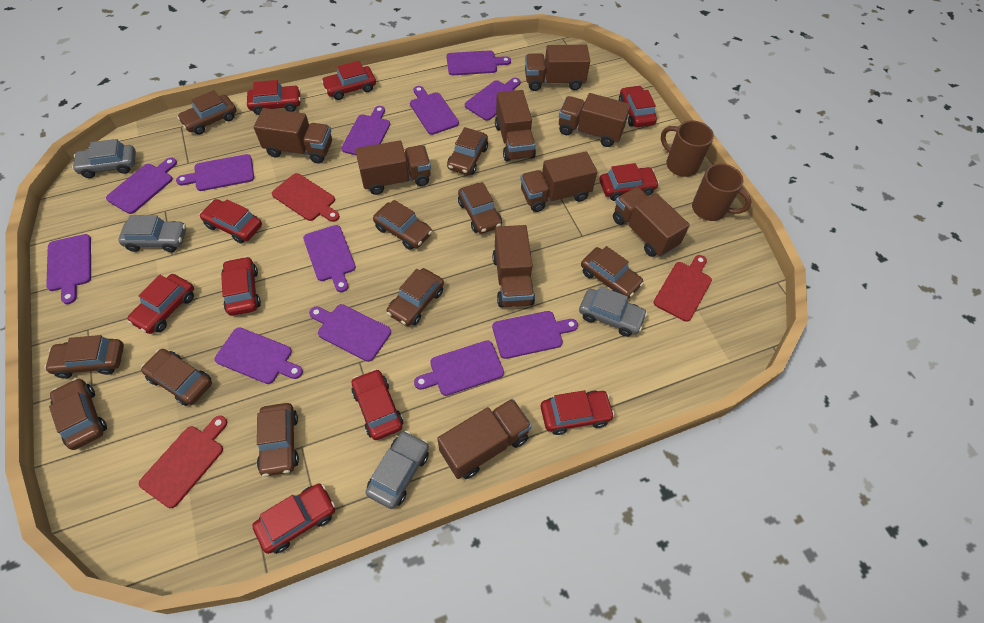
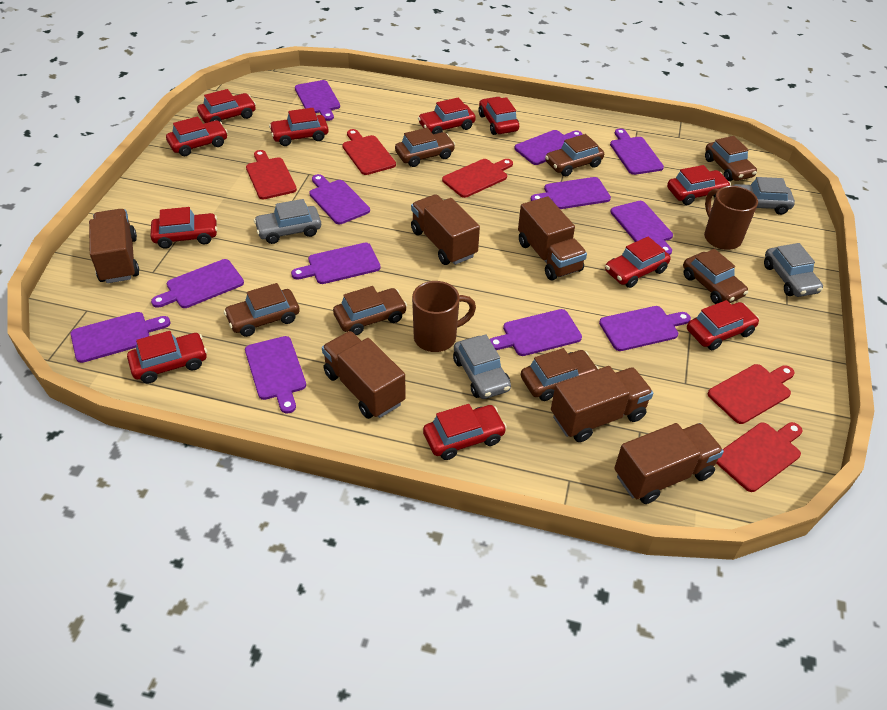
brown car: 10 -> 7
brown truck: 9 -> 6
red car: 10 -> 11
red cutting board: 3 -> 5

